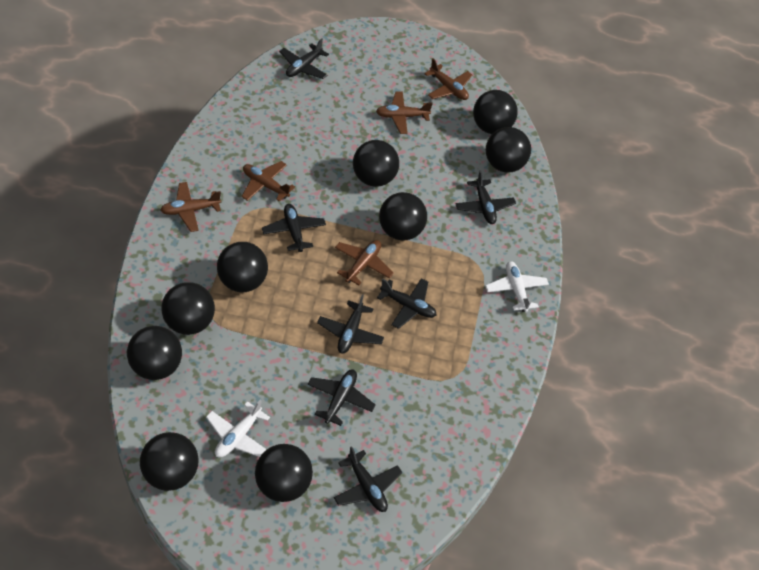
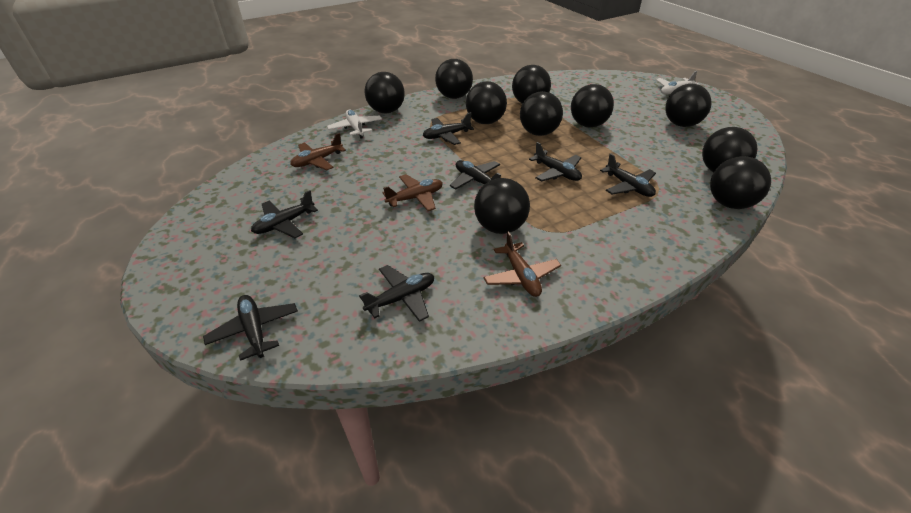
black ball: 9 -> 10
brown plane: 5 -> 3

